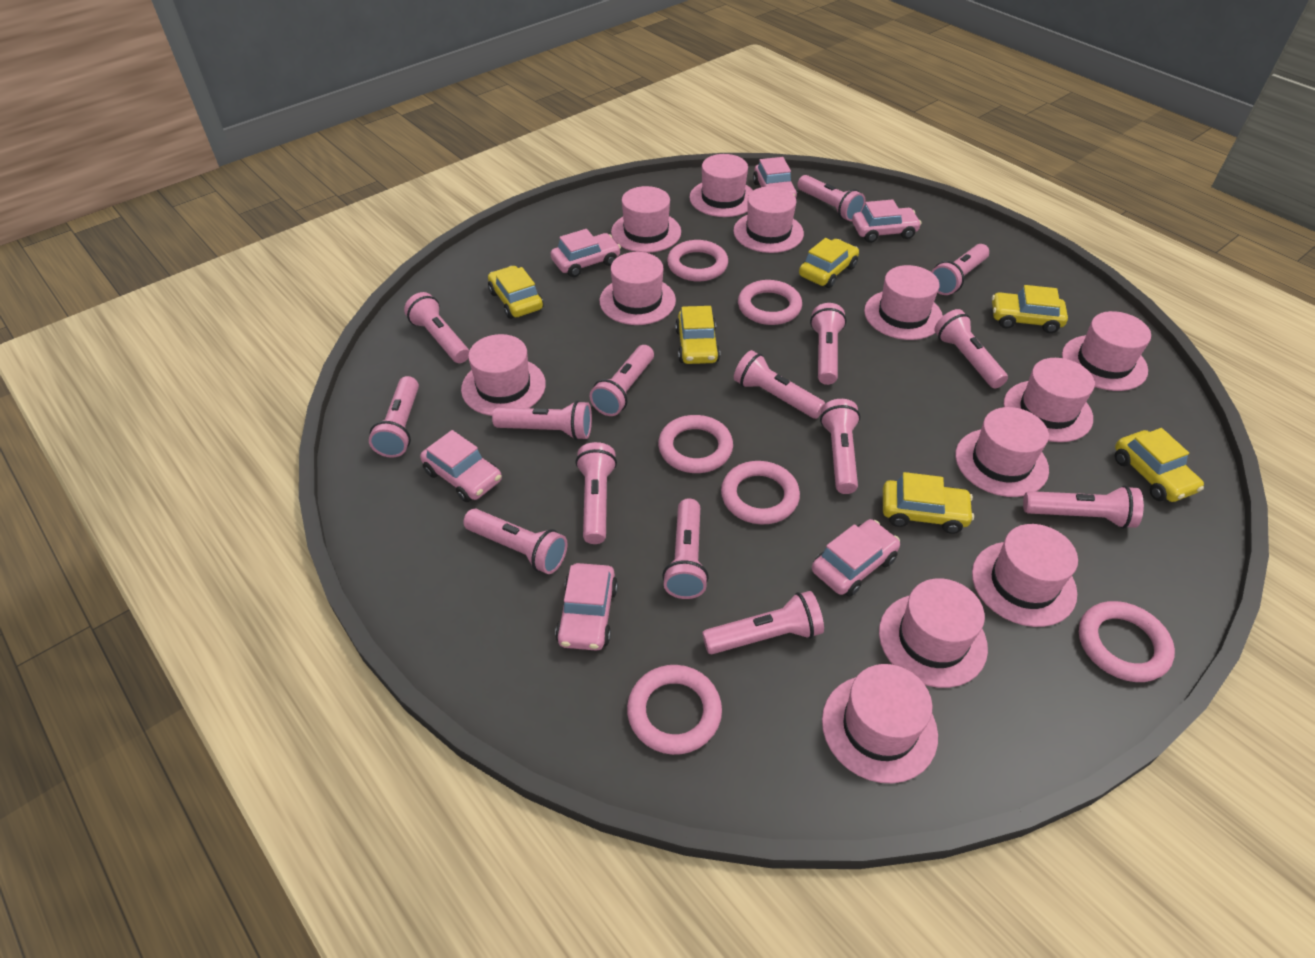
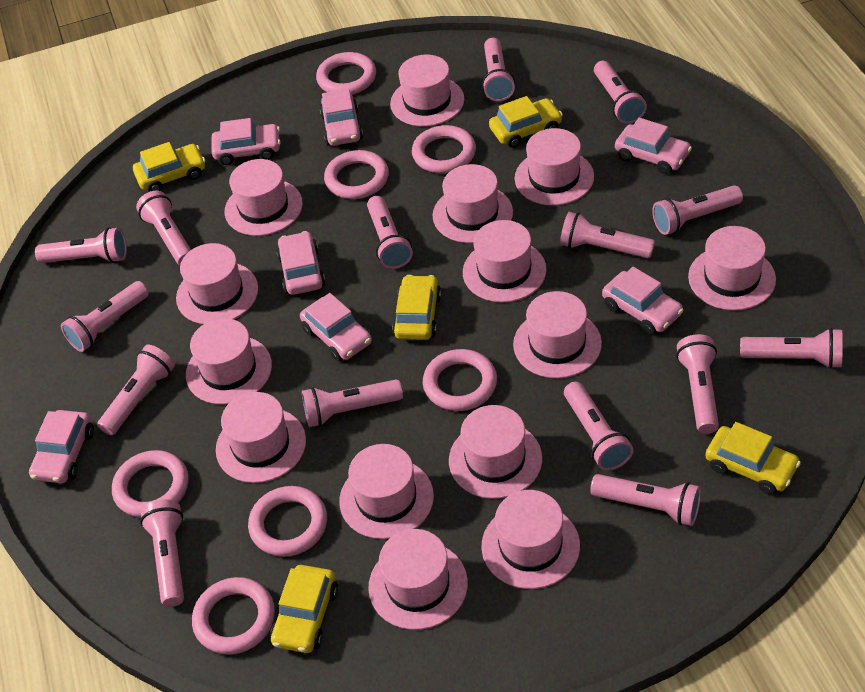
pink car: 6 -> 7
pink hat: 12 -> 14
pink ring: 6 -> 7
yellow car: 6 -> 5

